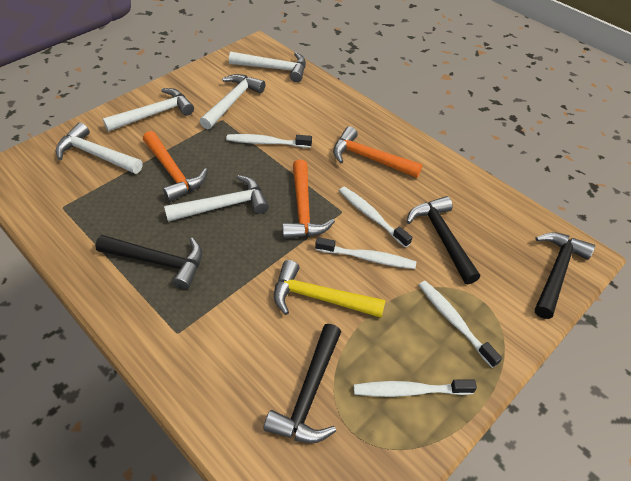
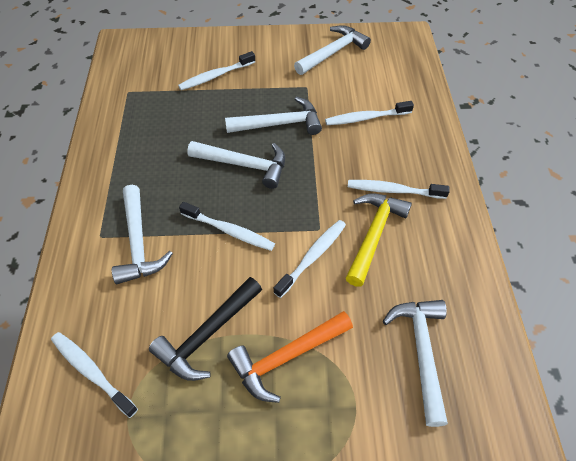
black hammer: 4 -> 1
orange hammer: 3 -> 1
white toothbrush: 5 -> 6

